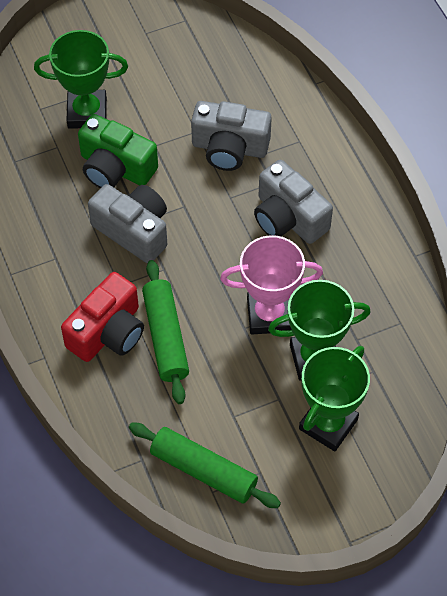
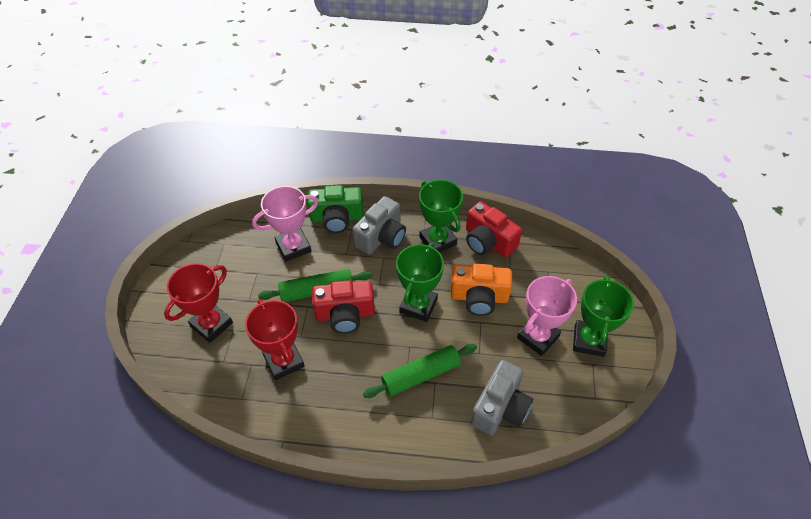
grey camera: 3 -> 2
orange camera: 0 -> 1
pink trophy: 1 -> 2
red camera: 1 -> 2
red trophy: 0 -> 2

